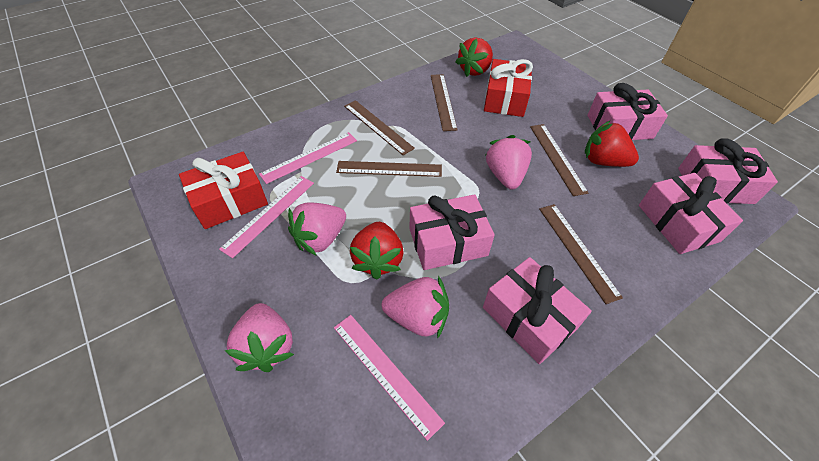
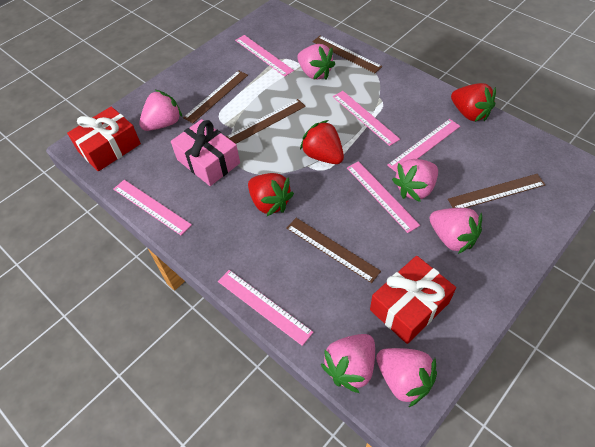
pink gift: 5 -> 1
pink ruler: 3 -> 6
pink strawberry: 4 -> 6

